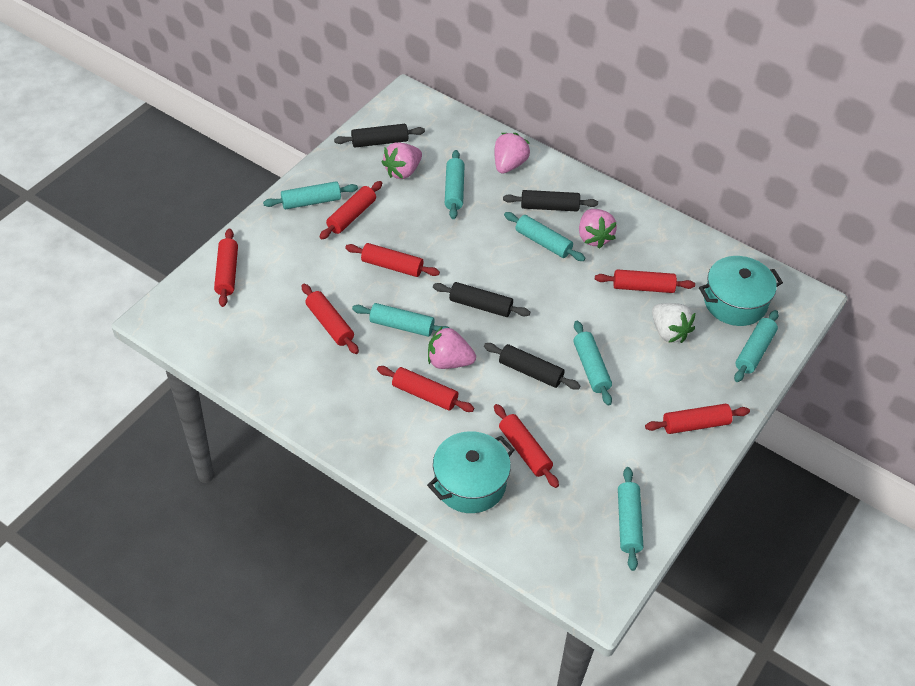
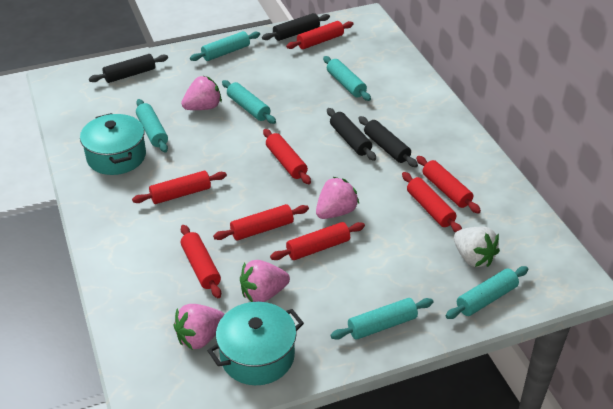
turquoise rolling pin: 7 -> 6

